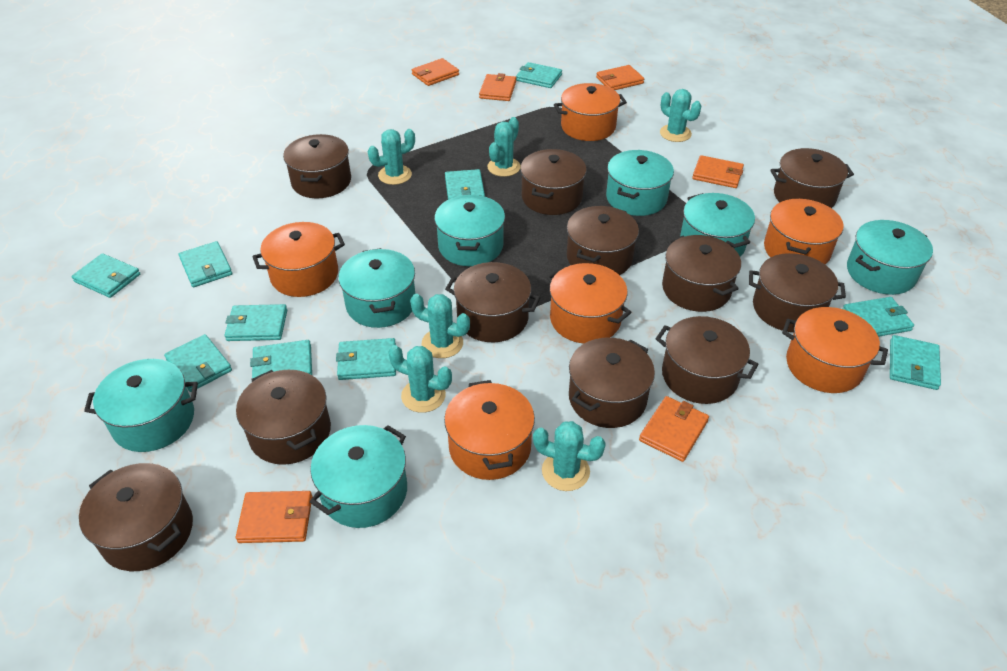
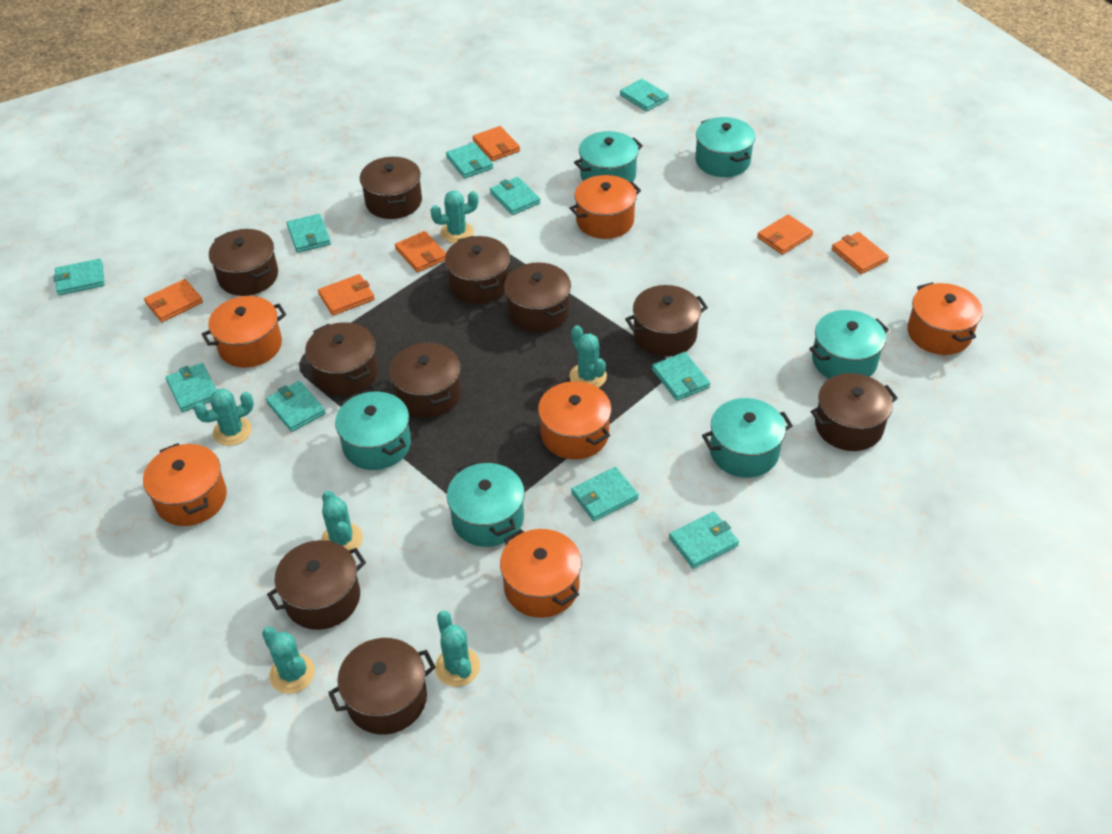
brown pot: 11 -> 10
turquoise pot: 7 -> 6

